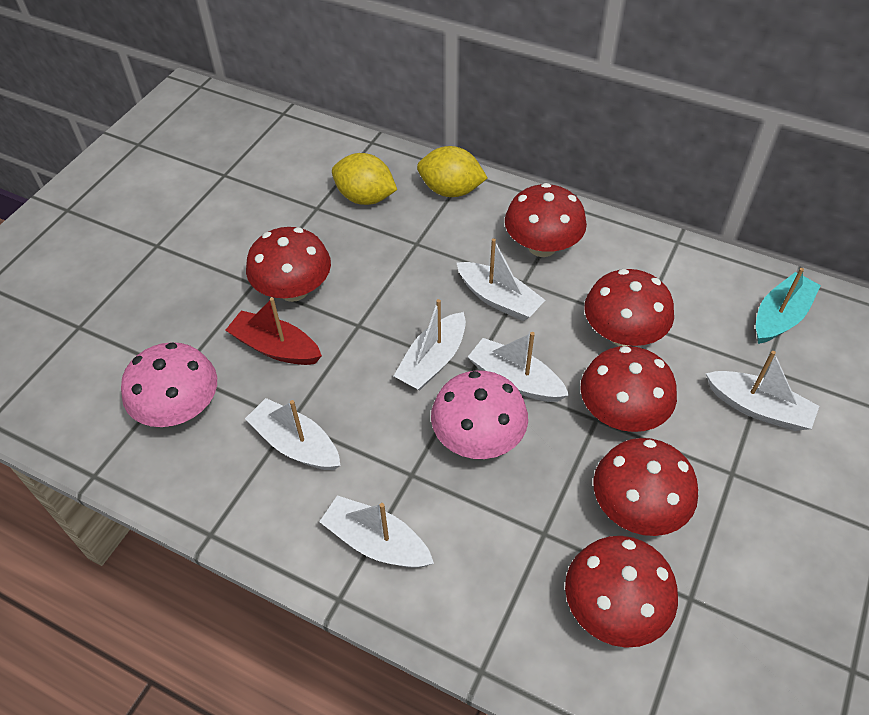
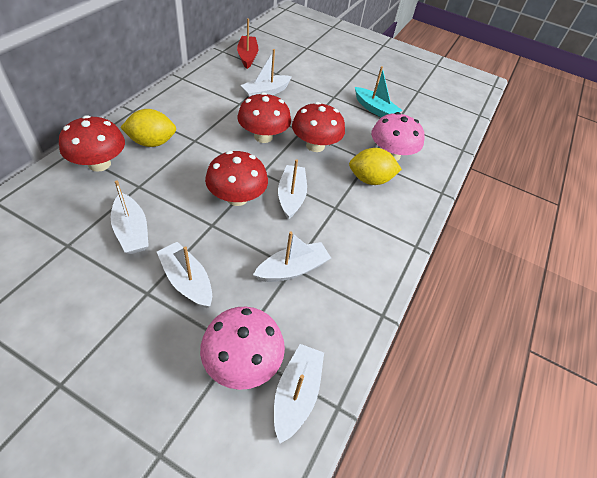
red mushroom: 6 -> 4

